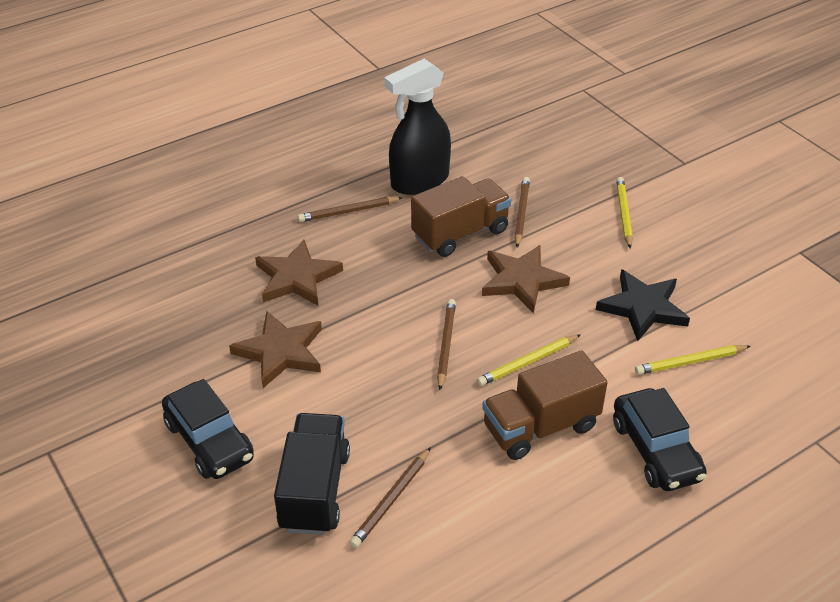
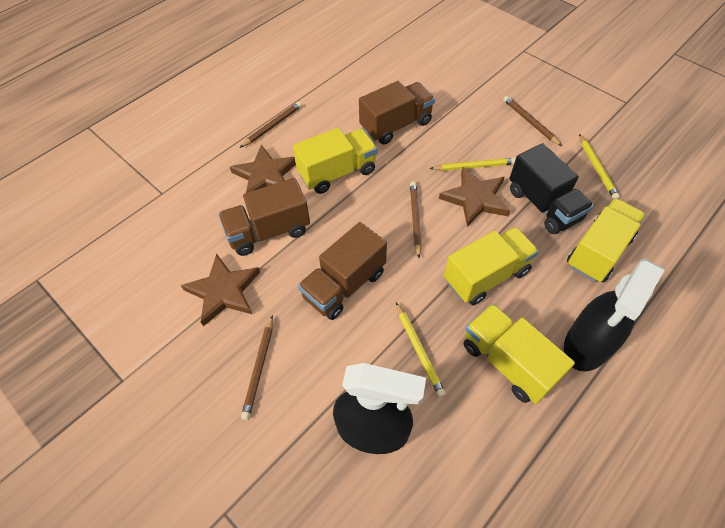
black car: 2 -> 0
black spray bottle: 1 -> 2
black star: 1 -> 0
brown truck: 2 -> 3
yellow truck: 0 -> 4

